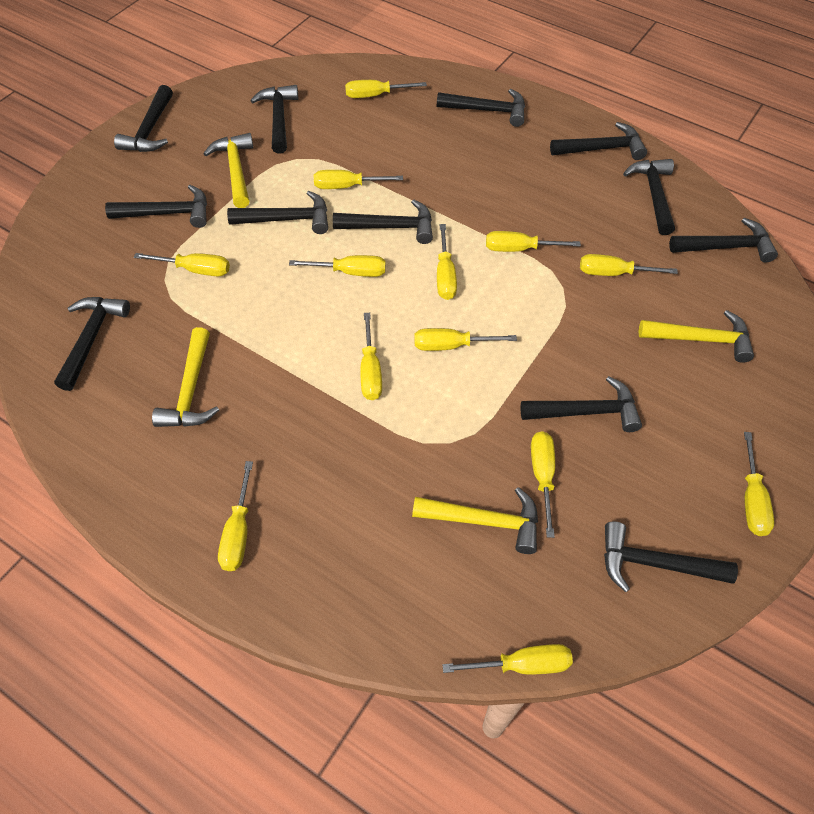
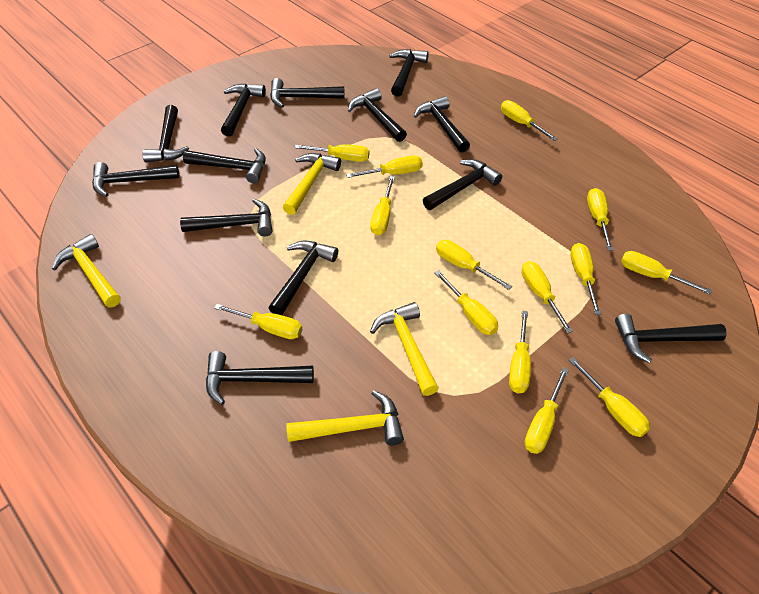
black hammer: 12 -> 13
yellow screwdriver: 13 -> 14

